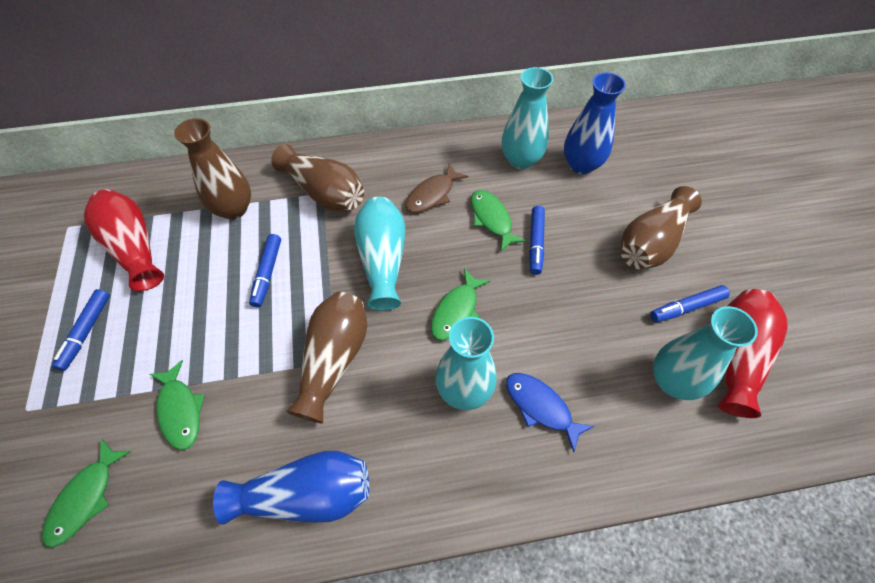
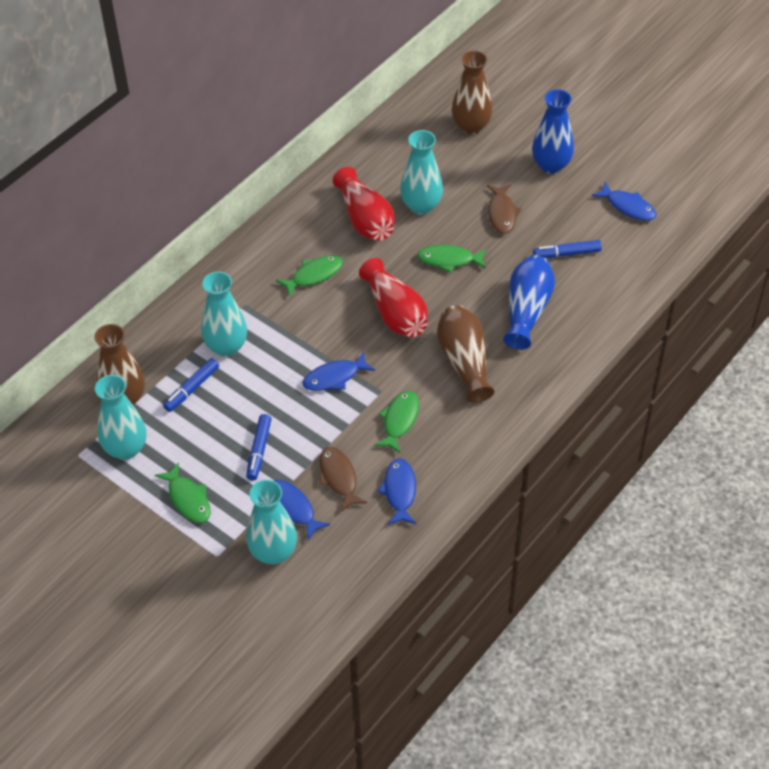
blue fish: 1 -> 4
blue marker: 4 -> 3
brown fish: 1 -> 2
brown vase: 4 -> 3

